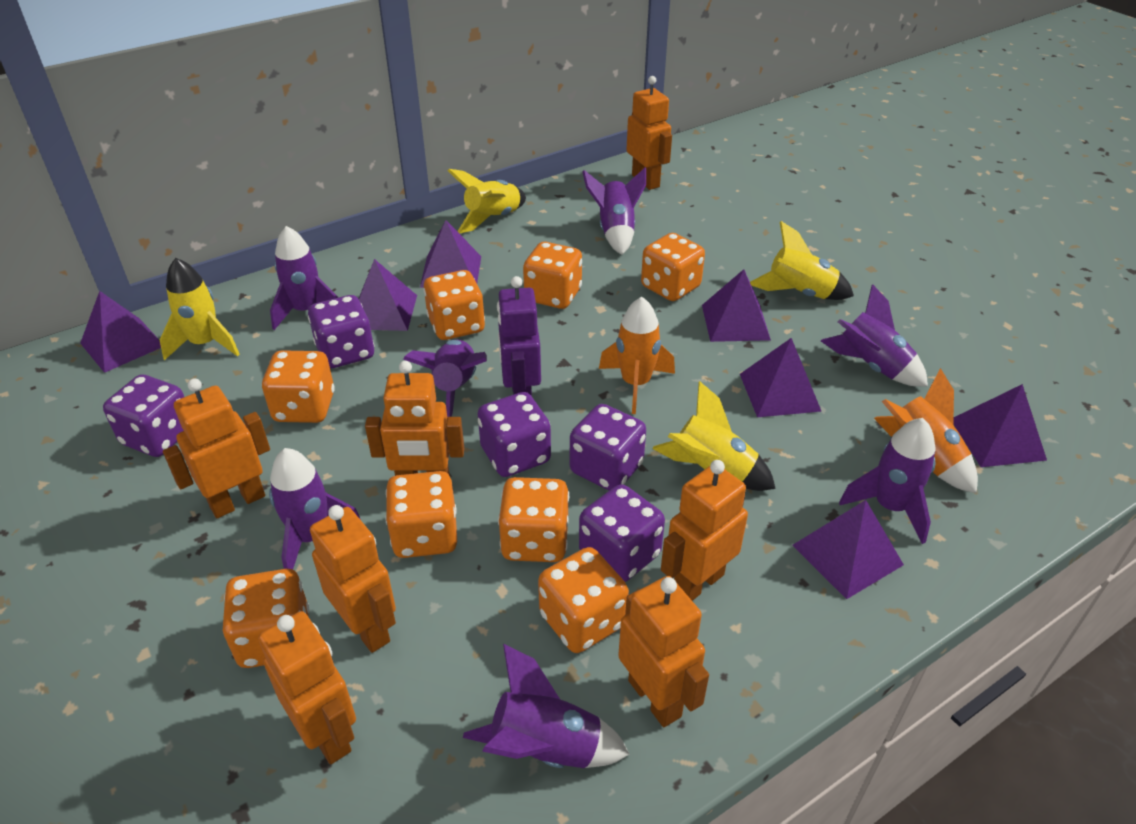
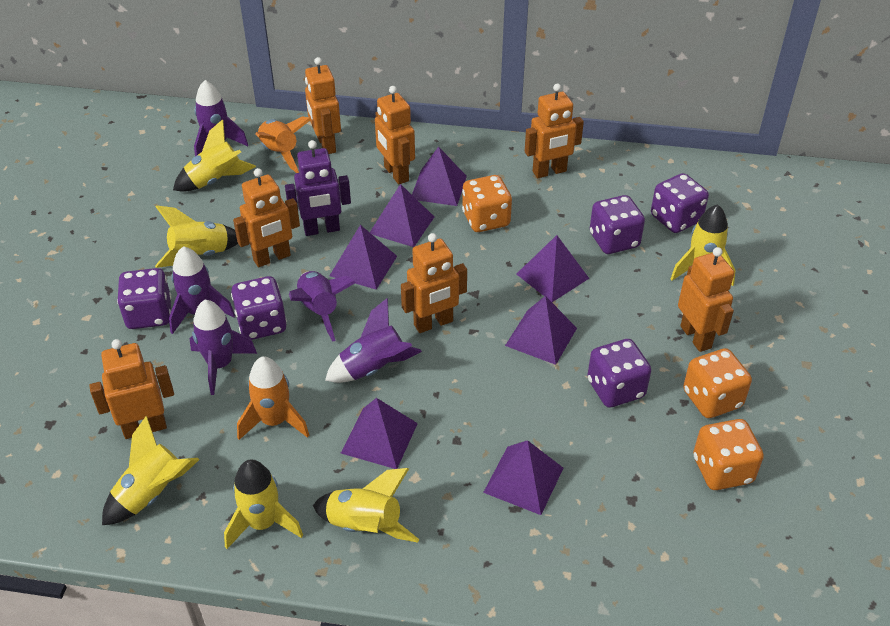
orange dice: 8 -> 3
purple rocket: 7 -> 5
yellow rocket: 4 -> 6

